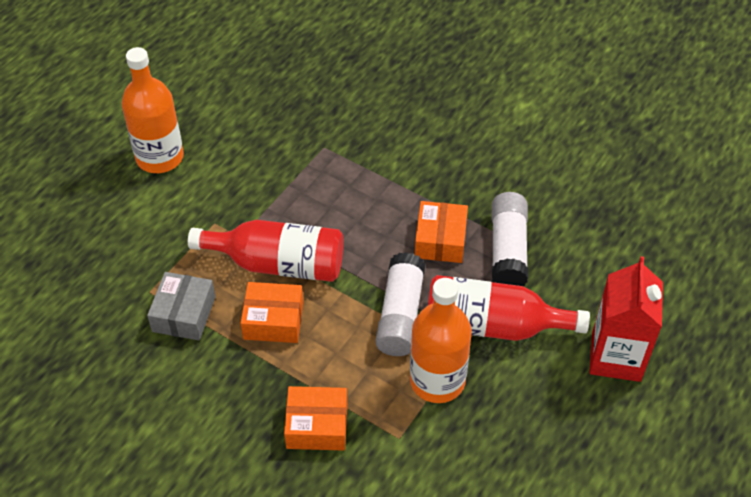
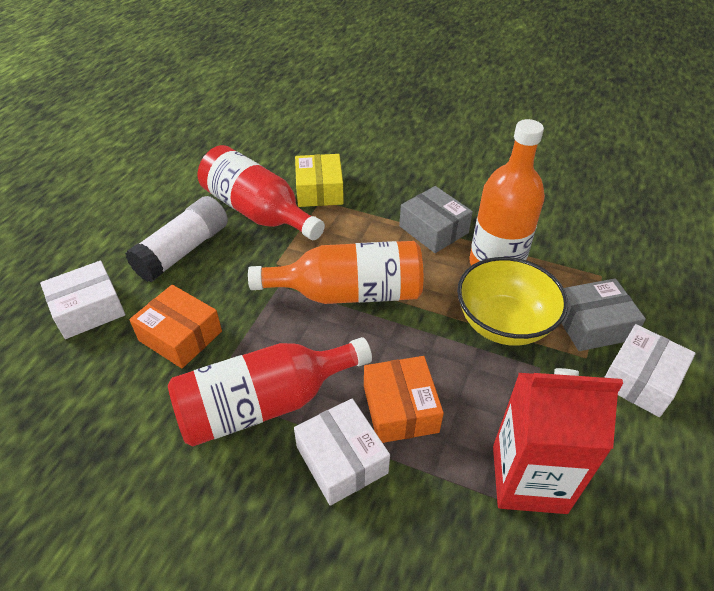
grey box: 1 -> 2
orange box: 3 -> 2
white box: 0 -> 3
white glue stick: 2 -> 1
yellow bowl: 0 -> 1
yellow box: 0 -> 1

